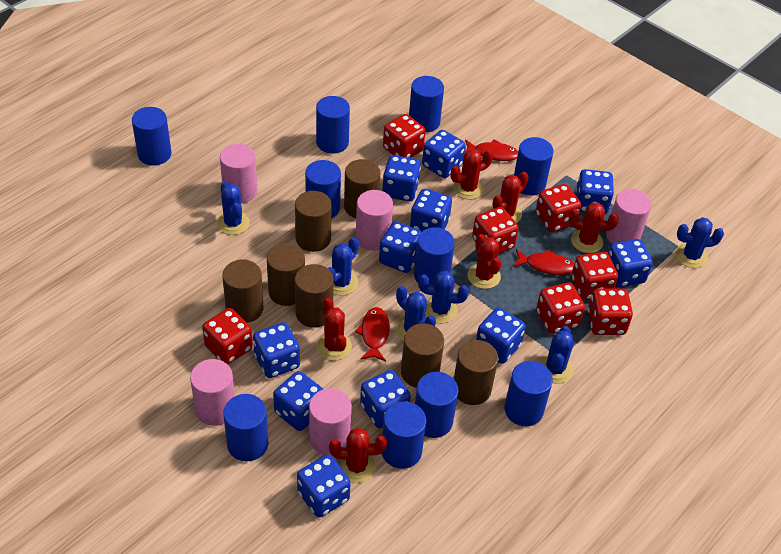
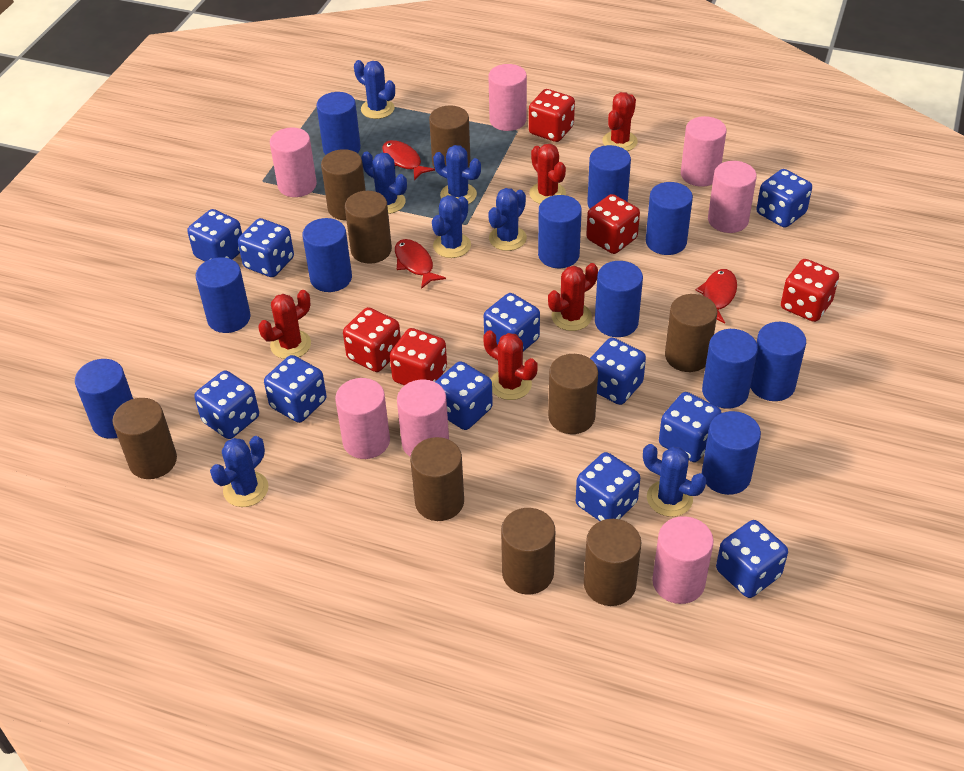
blue cactus: 6 -> 7
blue cylinder: 10 -> 11
brown cylinder: 7 -> 9
pink cylinder: 5 -> 7
red cactus: 6 -> 5
red dice: 7 -> 5

